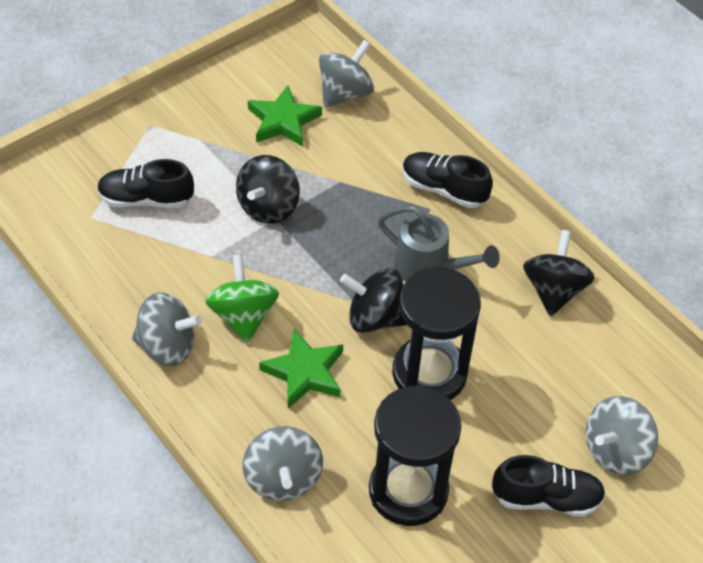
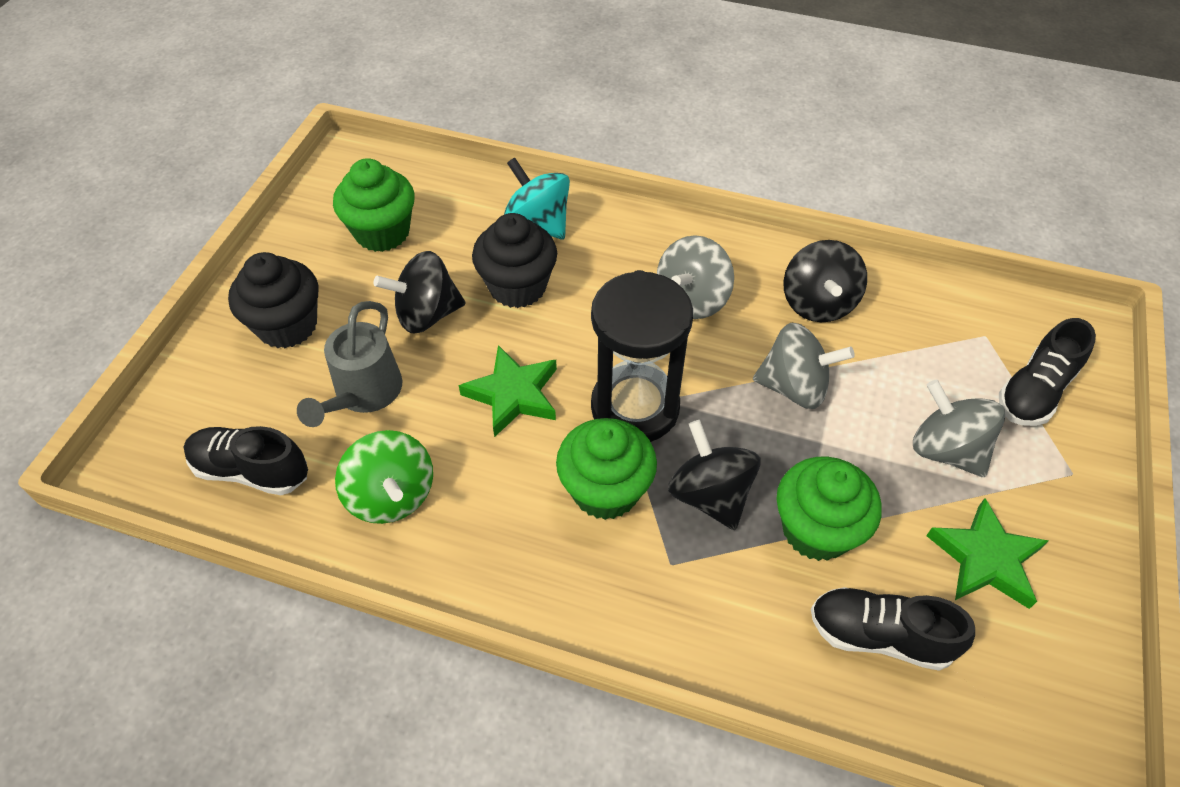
black cupcake: 0 -> 2
black hourglass: 2 -> 1
green cupcake: 0 -> 3
grey spinning top: 4 -> 3
turquoise spinning top: 0 -> 1

